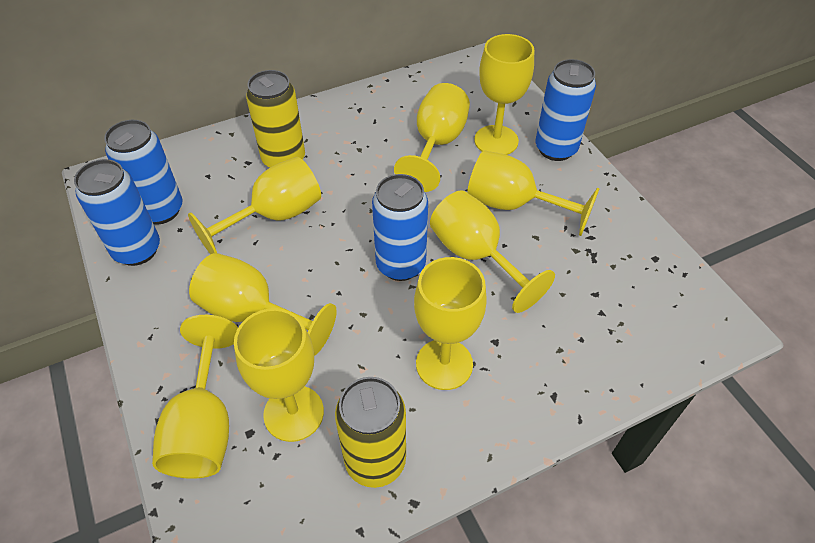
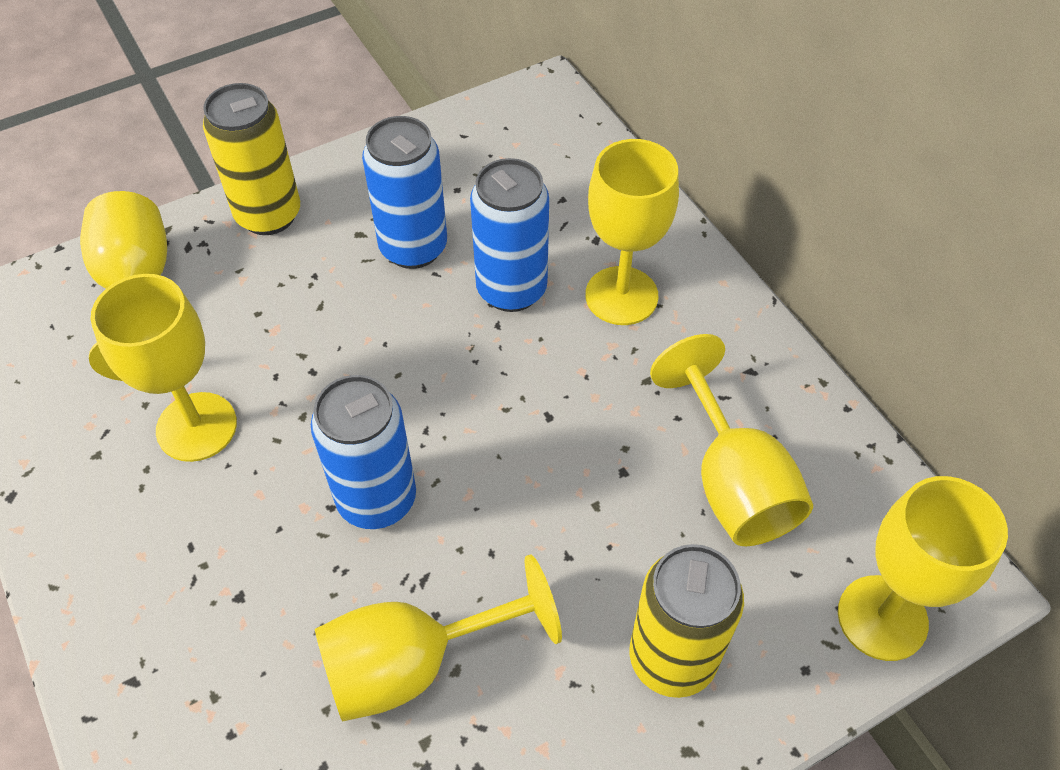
blue can: 4 -> 3
yellow goblet: 9 -> 6

